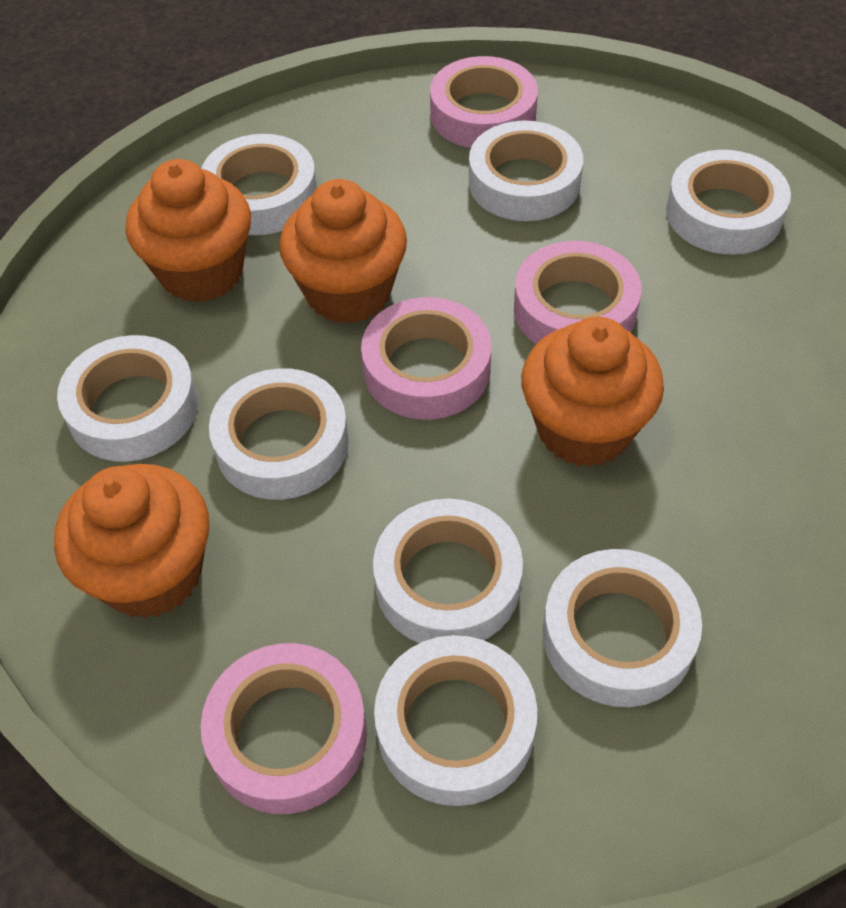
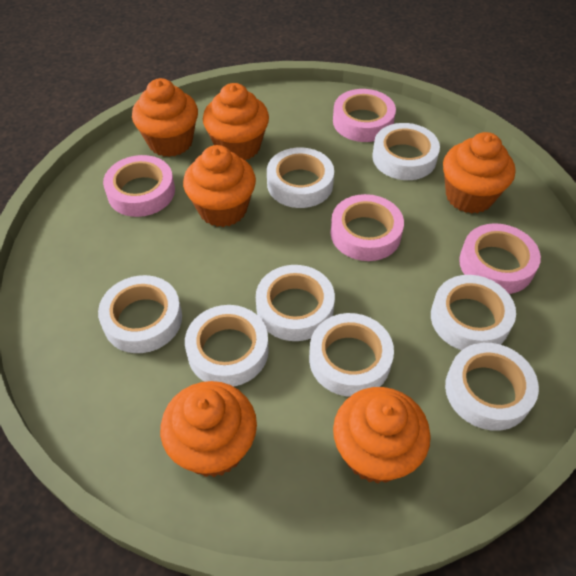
orange cupcake: 4 -> 6

